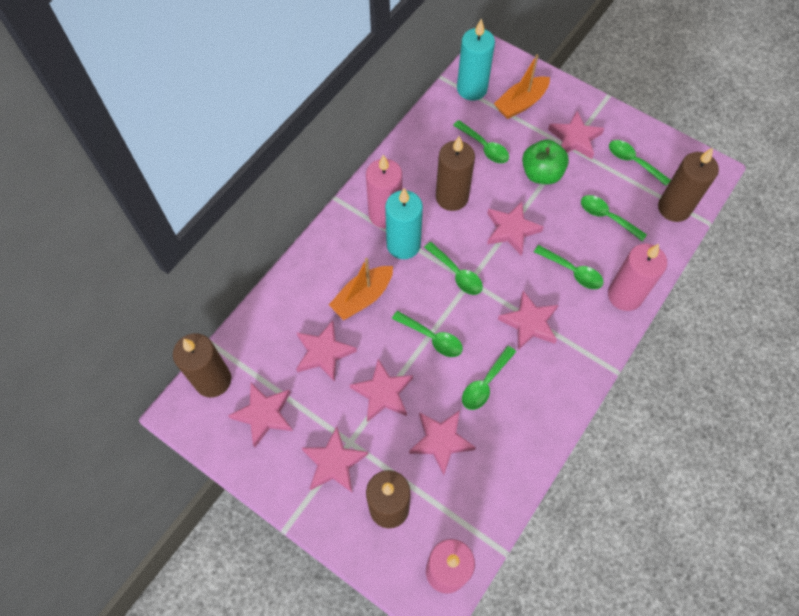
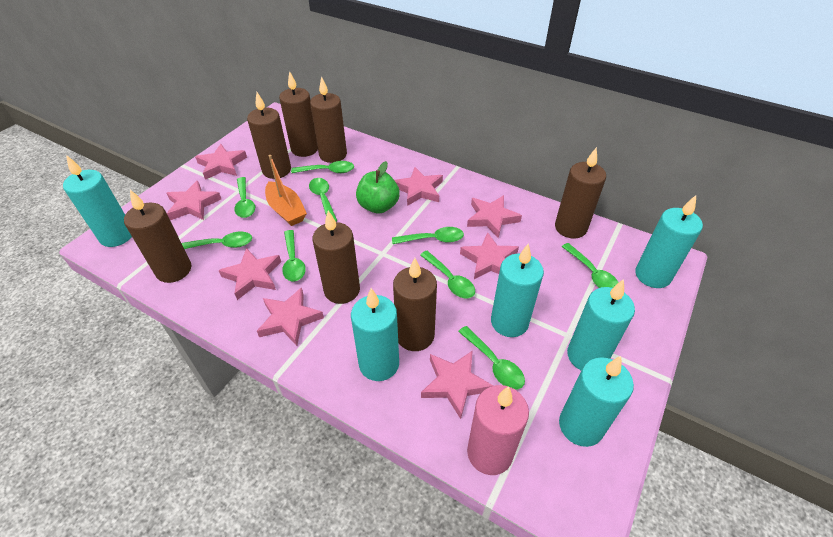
brown candle: 4 -> 7
green spoon: 7 -> 9
orange boat: 2 -> 1
pink candle: 3 -> 1
turquoise candle: 2 -> 6

